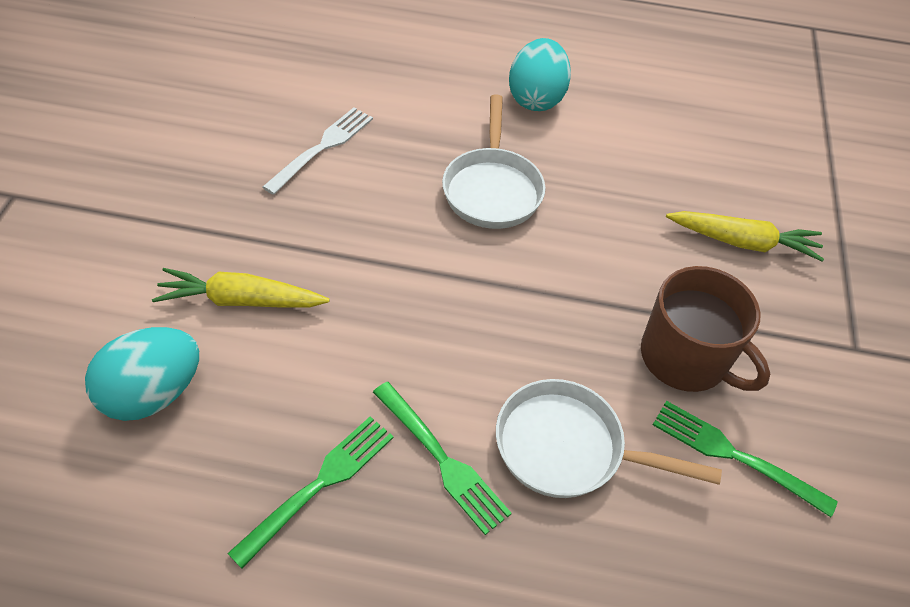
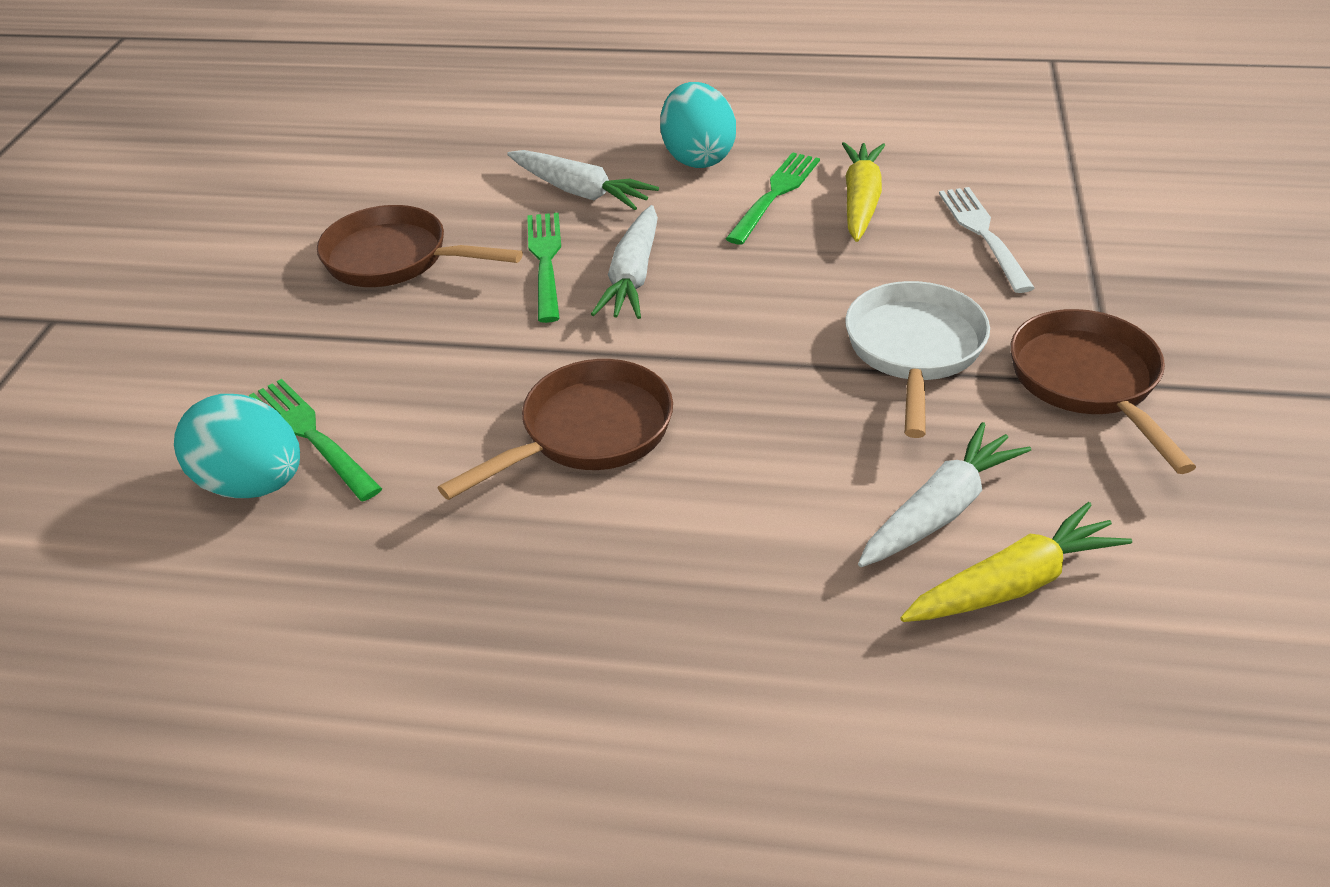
brown mug: 1 -> 0
brown pan: 0 -> 3
white carrot: 0 -> 3
white pan: 2 -> 1

